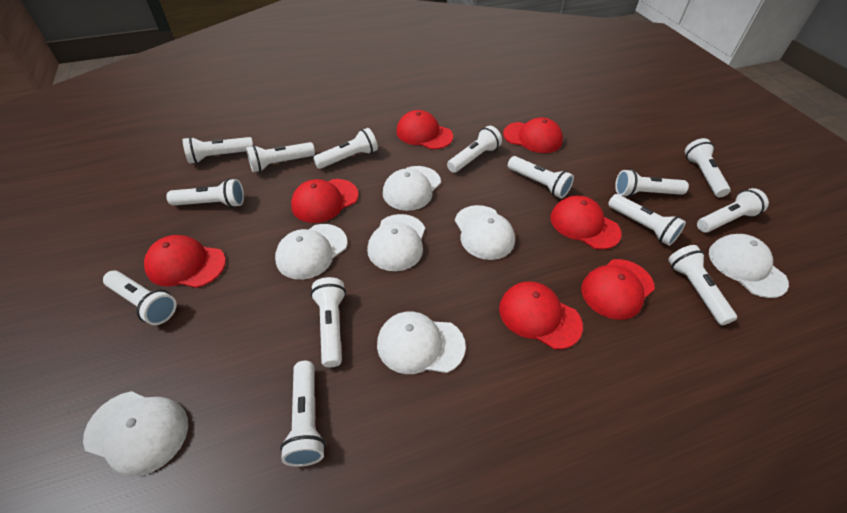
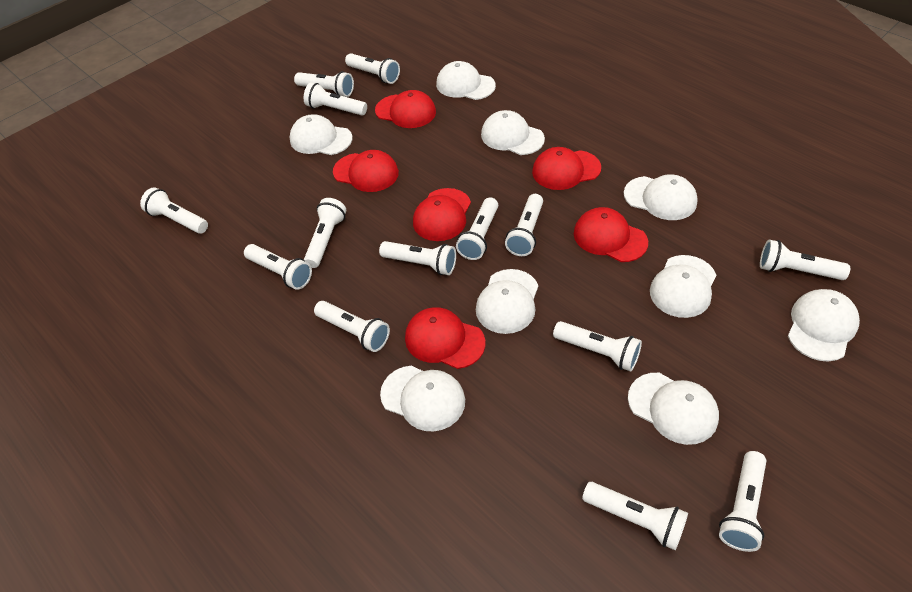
red cap: 7 -> 6
white cap: 7 -> 9

